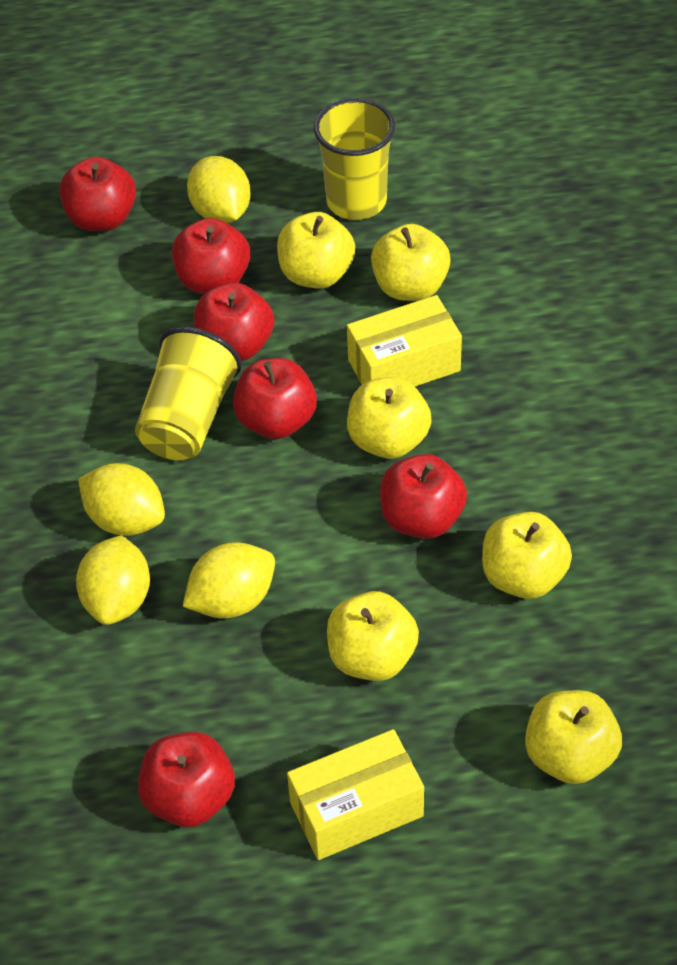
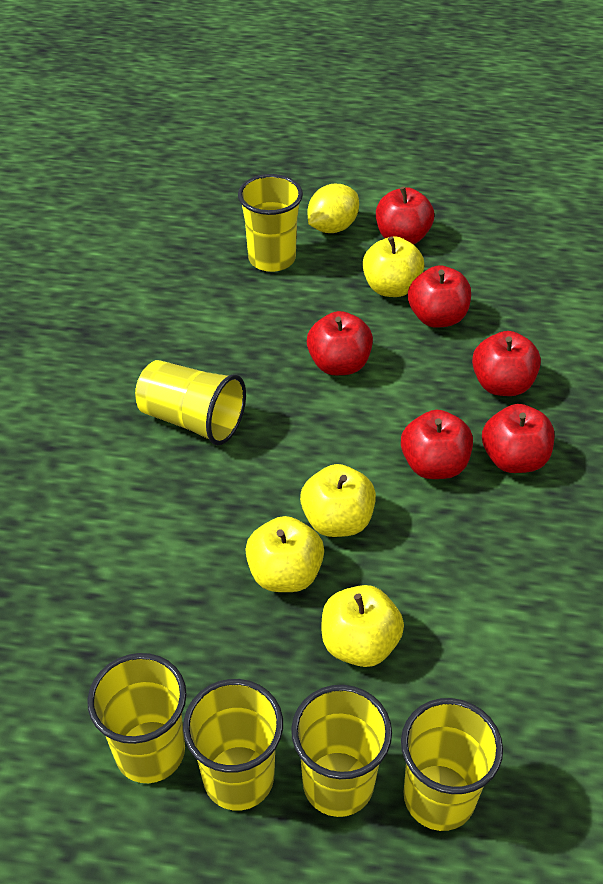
yellow apple: 6 -> 4
yellow box: 2 -> 0
yellow cup: 2 -> 6
yellow lemon: 4 -> 1

